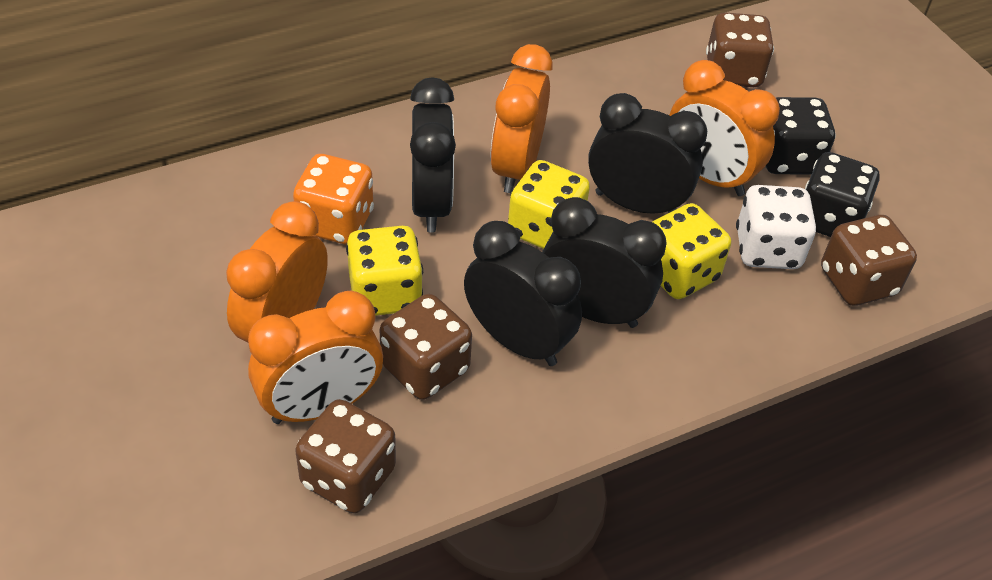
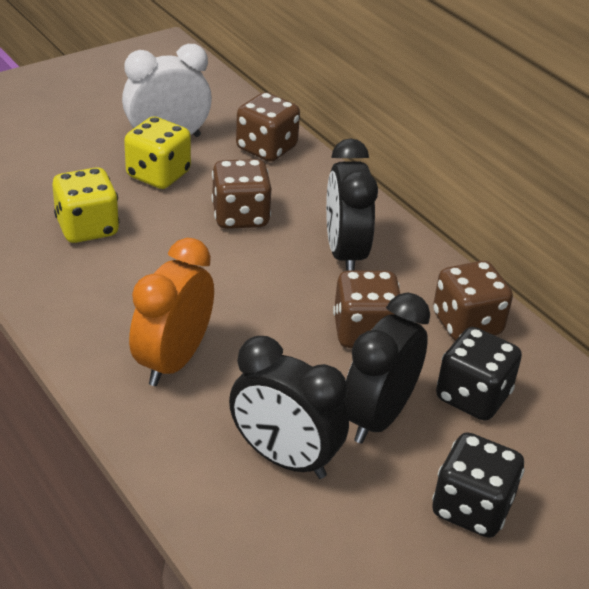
black clock: 4 -> 3
orange clock: 4 -> 1
orange dice: 1 -> 0
white clock: 0 -> 1
white dice: 1 -> 0
yellow dice: 3 -> 2

